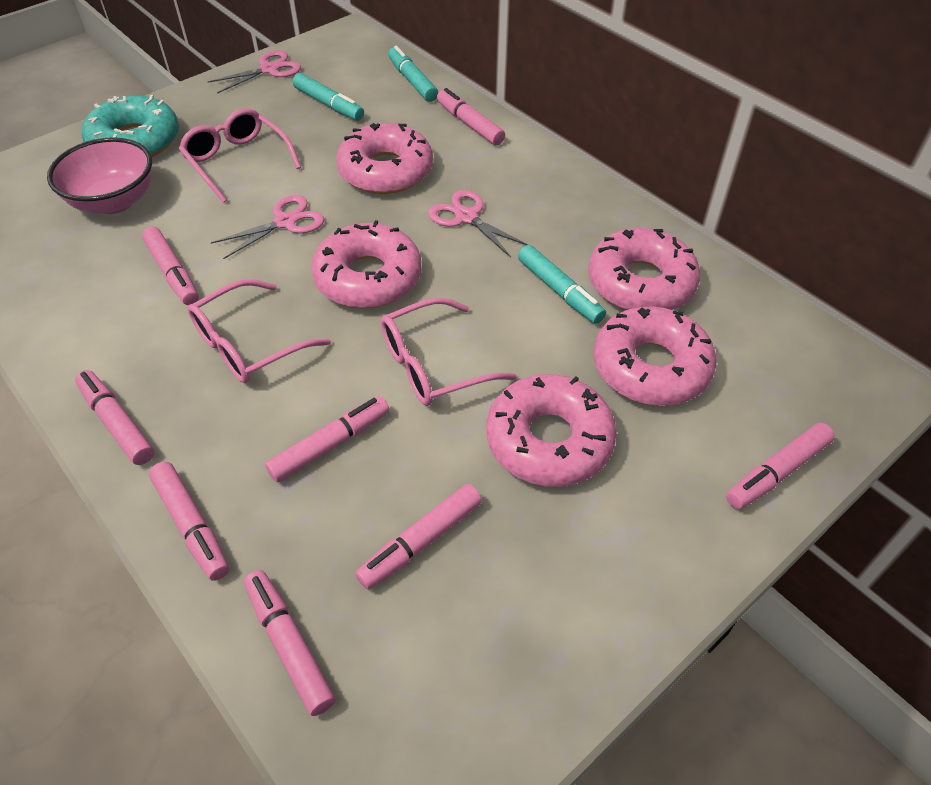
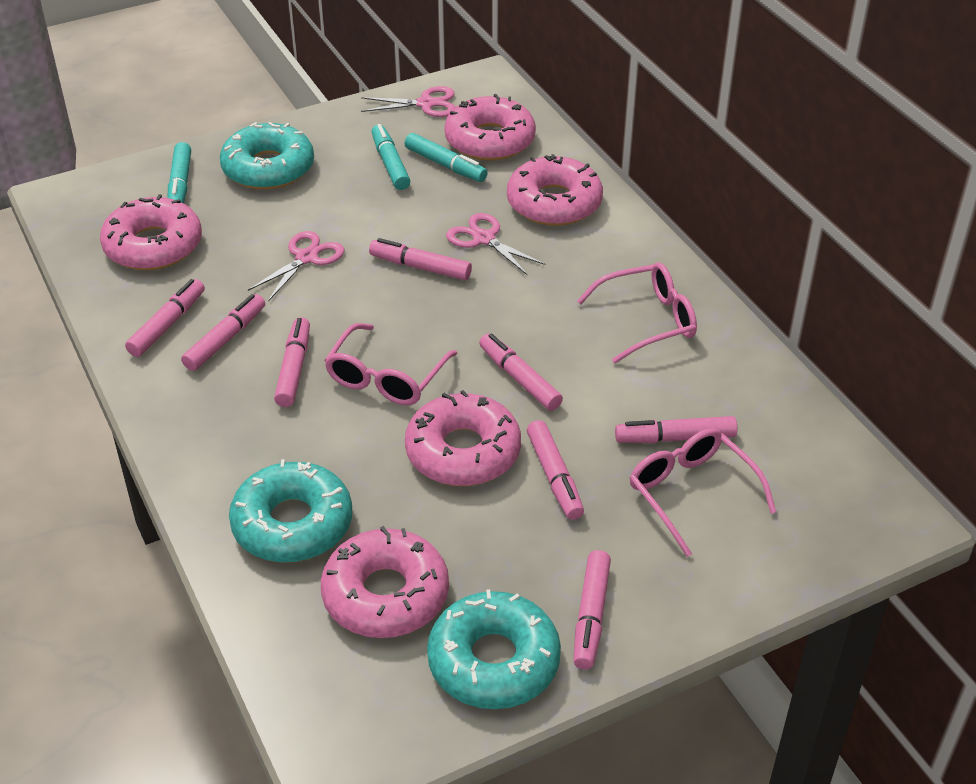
pink bowl: 1 -> 0
turquoise donut: 1 -> 3

